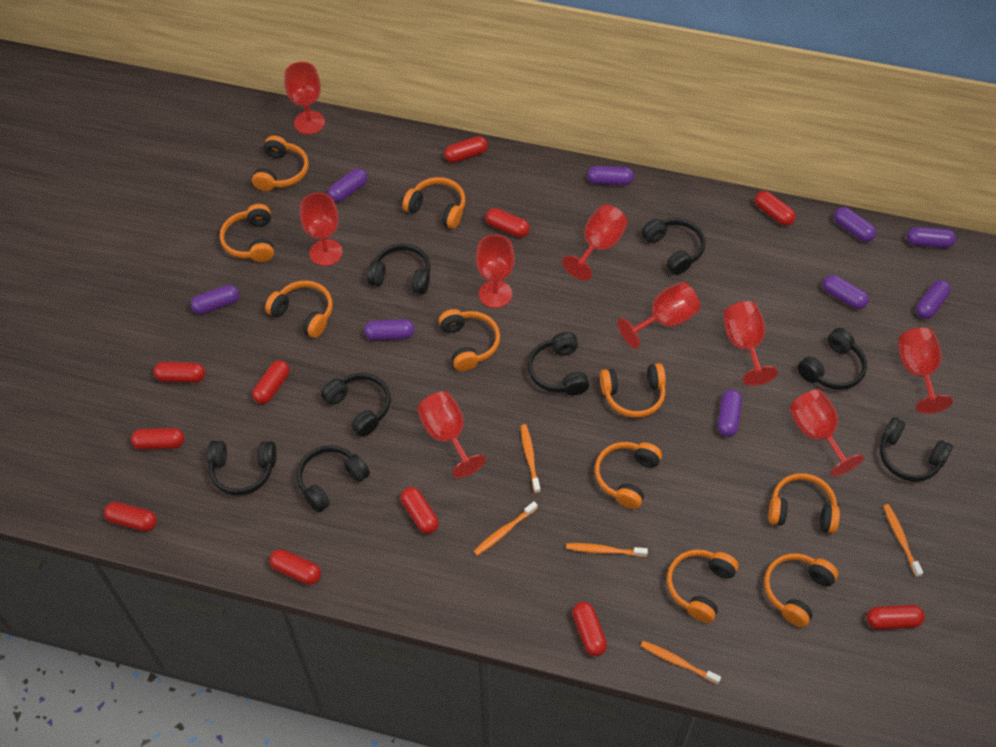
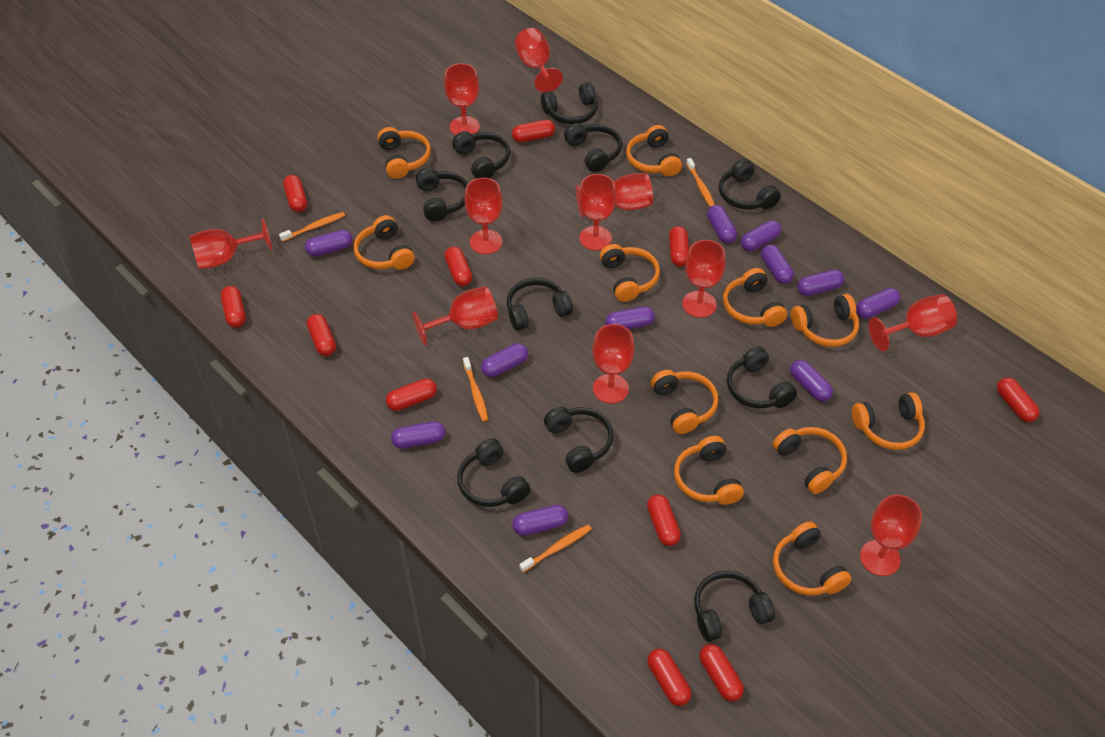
black headphones: 8 -> 10
orange headphones: 10 -> 11
orange toothbrush: 5 -> 4
purple capsule: 9 -> 11
red goblet: 9 -> 11

